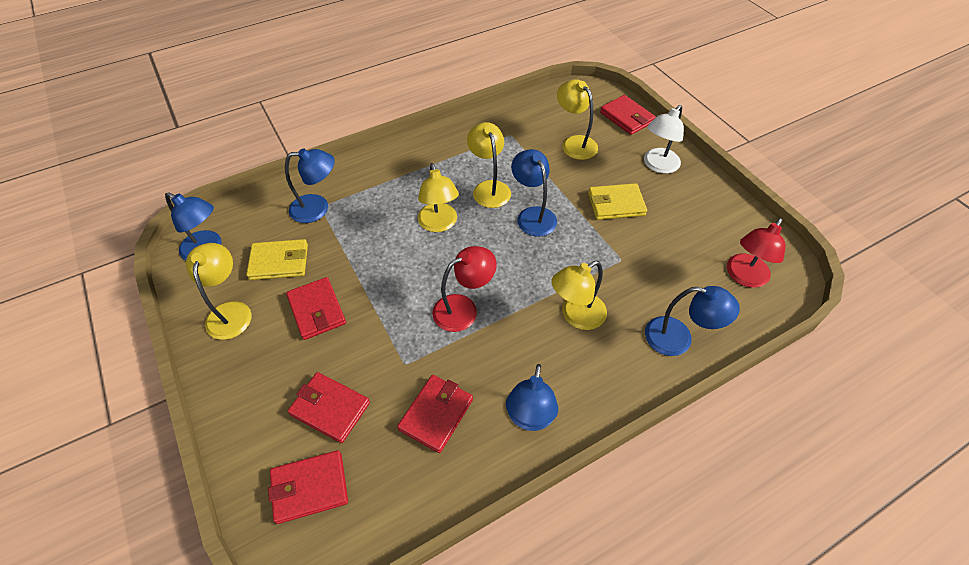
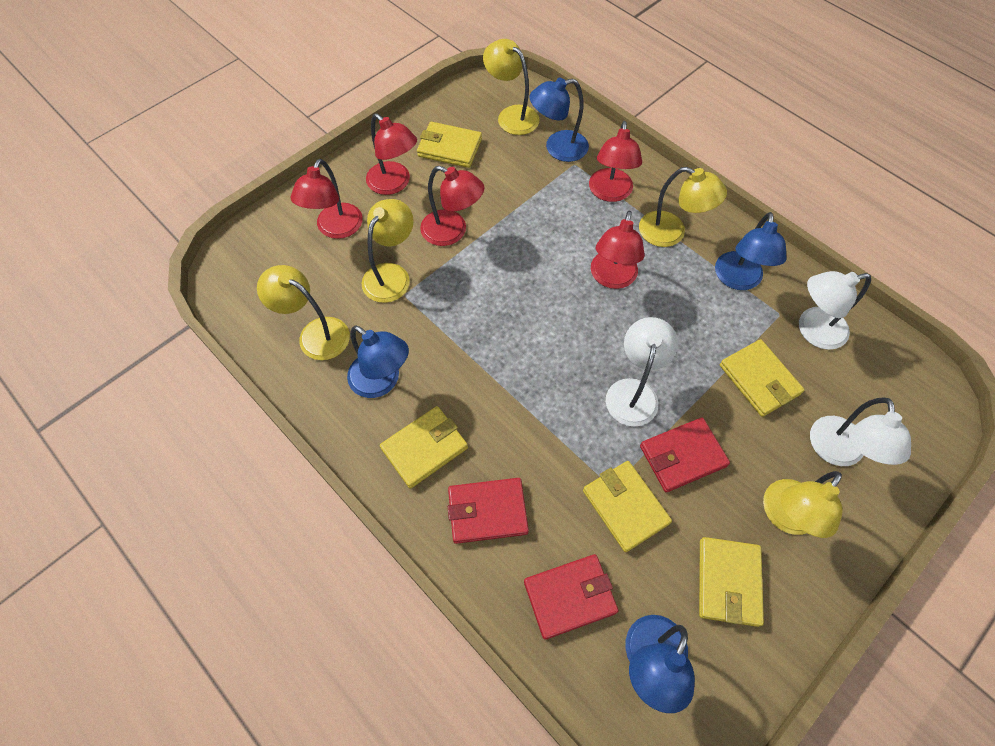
blue lamp: 5 -> 4
red lamp: 2 -> 5
red wallet: 5 -> 3
white lamp: 1 -> 3
yellow wallet: 2 -> 5

